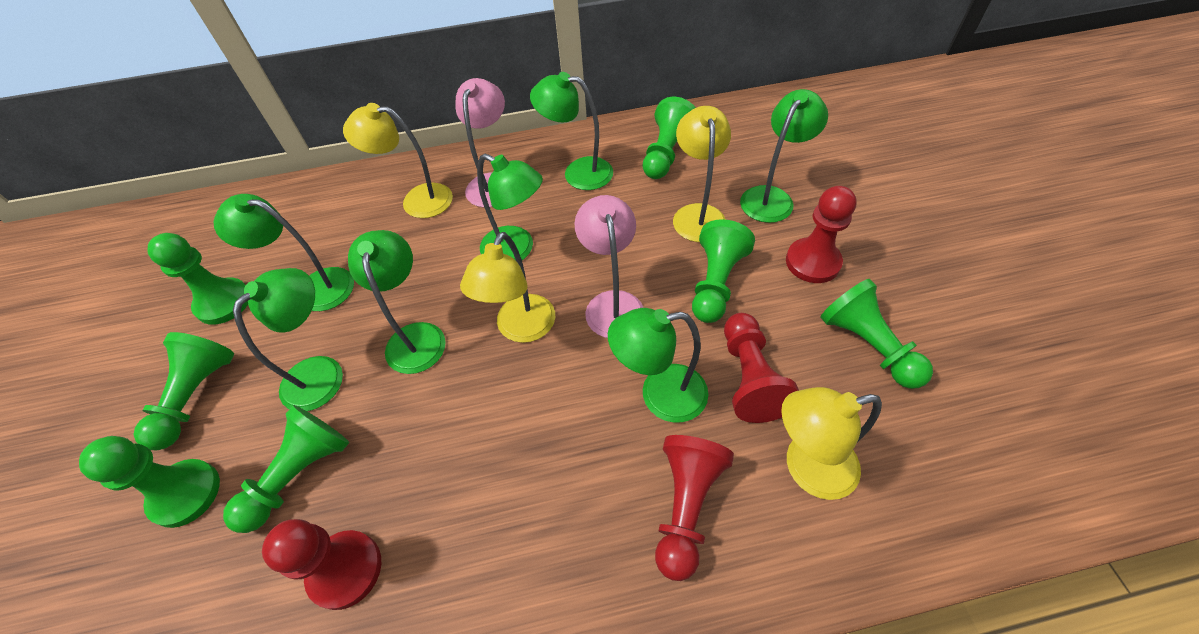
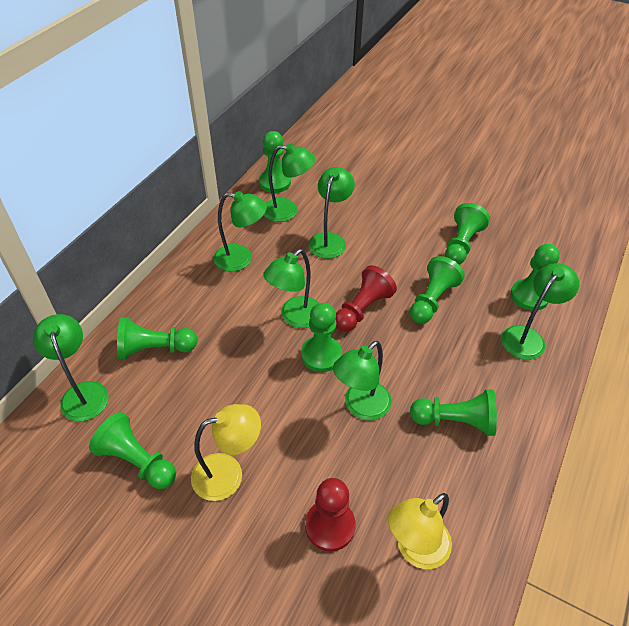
green pawn: 7 -> 8
pink lamp: 2 -> 0
red pawn: 4 -> 2
yellow lamp: 4 -> 2

